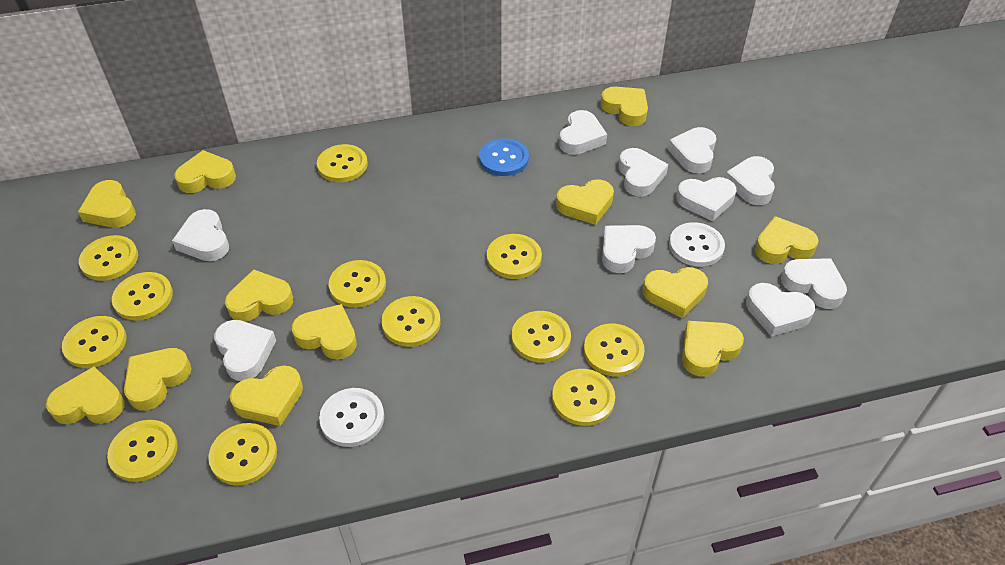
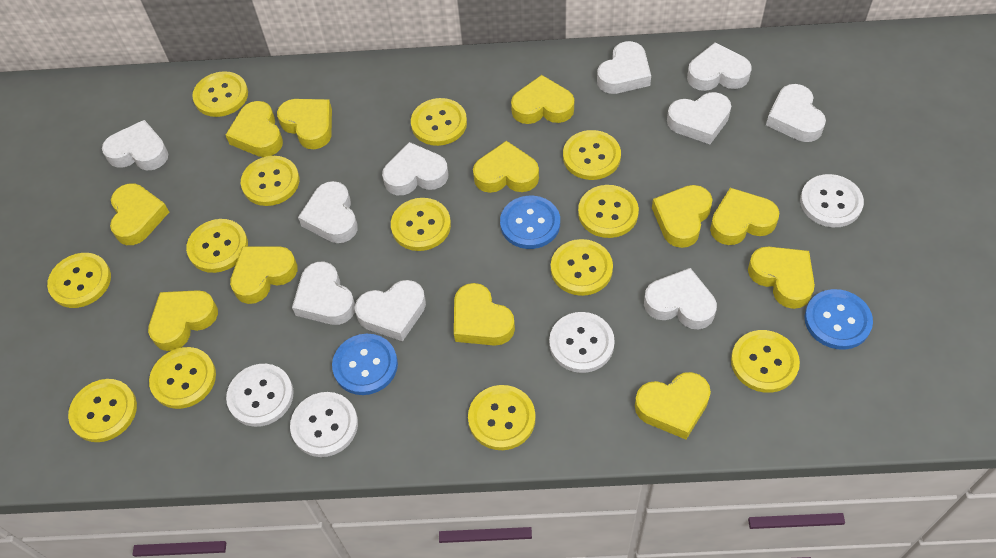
blue button: 1 -> 3
white button: 2 -> 4
yellow button: 12 -> 13

